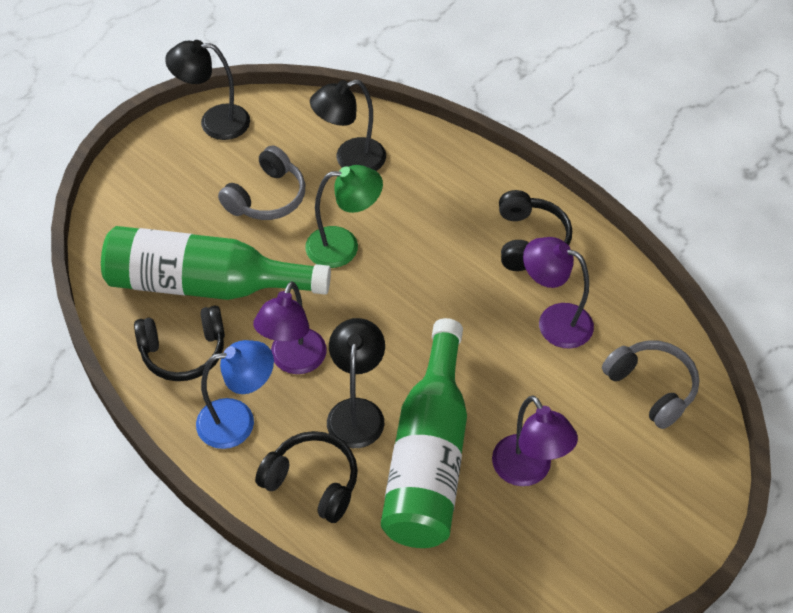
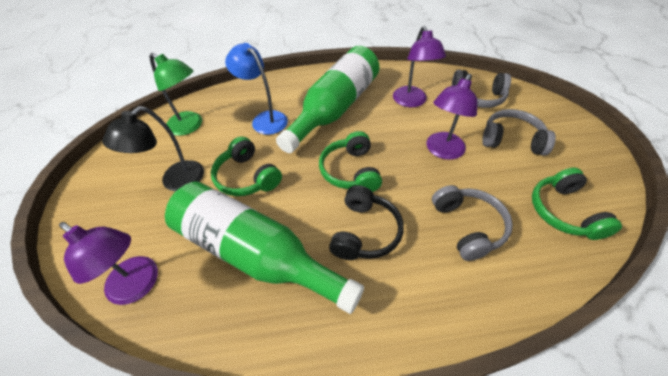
black headphones: 3 -> 1
black lamp: 3 -> 1
green headphones: 0 -> 3
grey headphones: 2 -> 3

